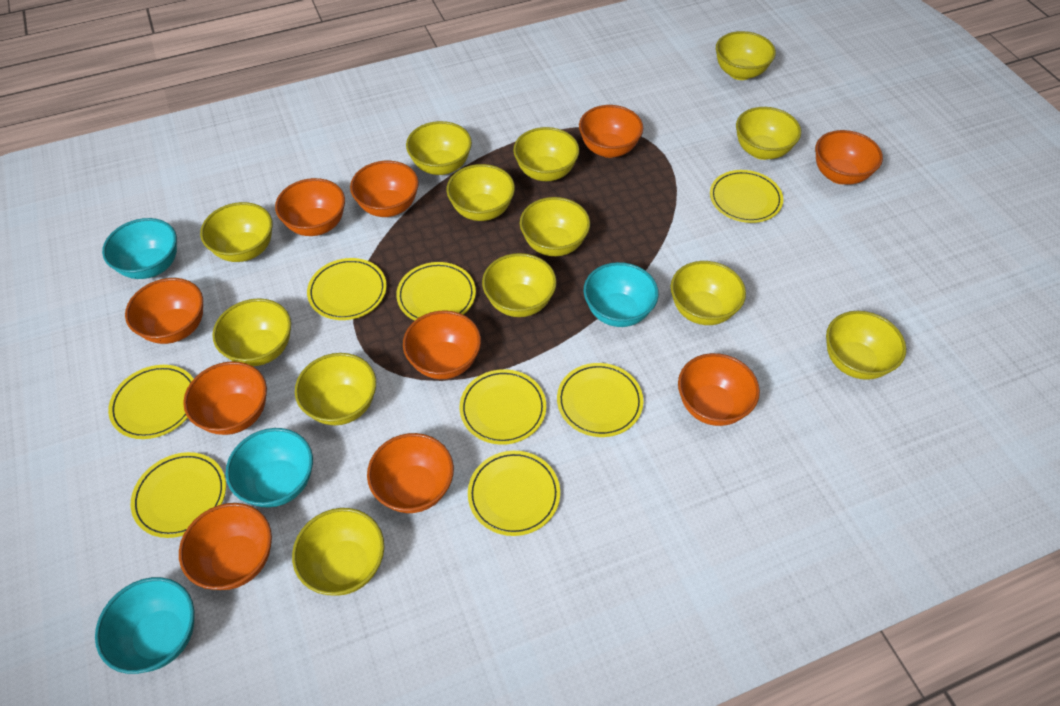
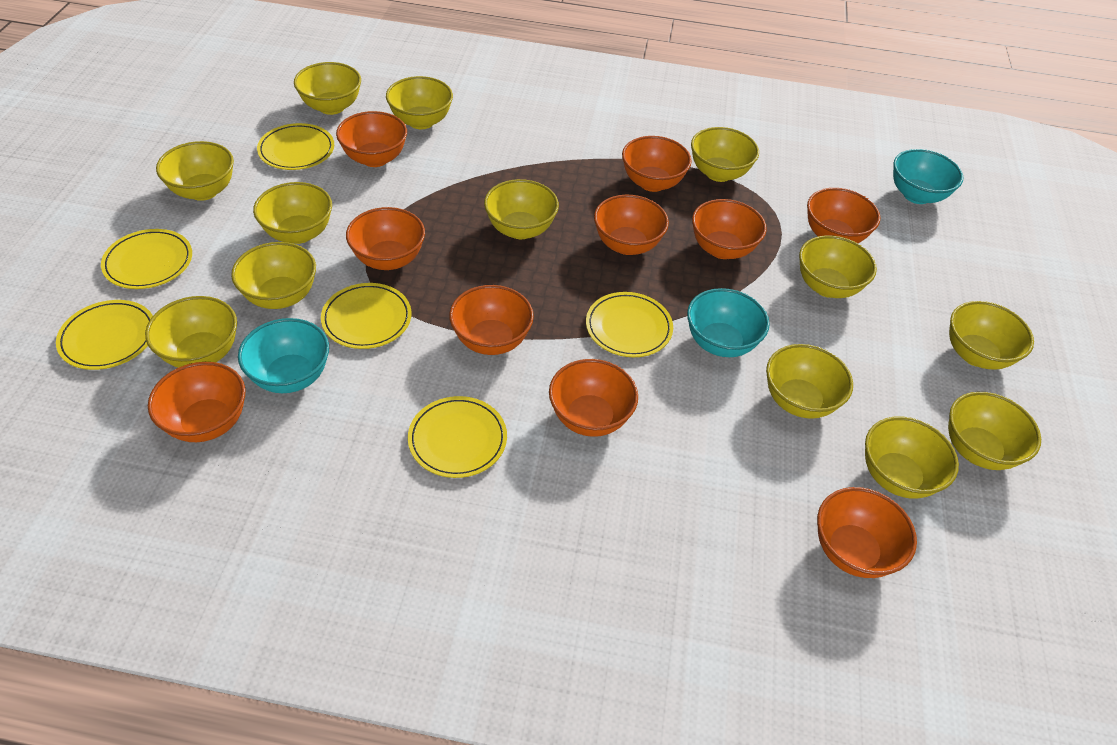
turquoise bowl: 4 -> 3
yellow plate: 8 -> 6

